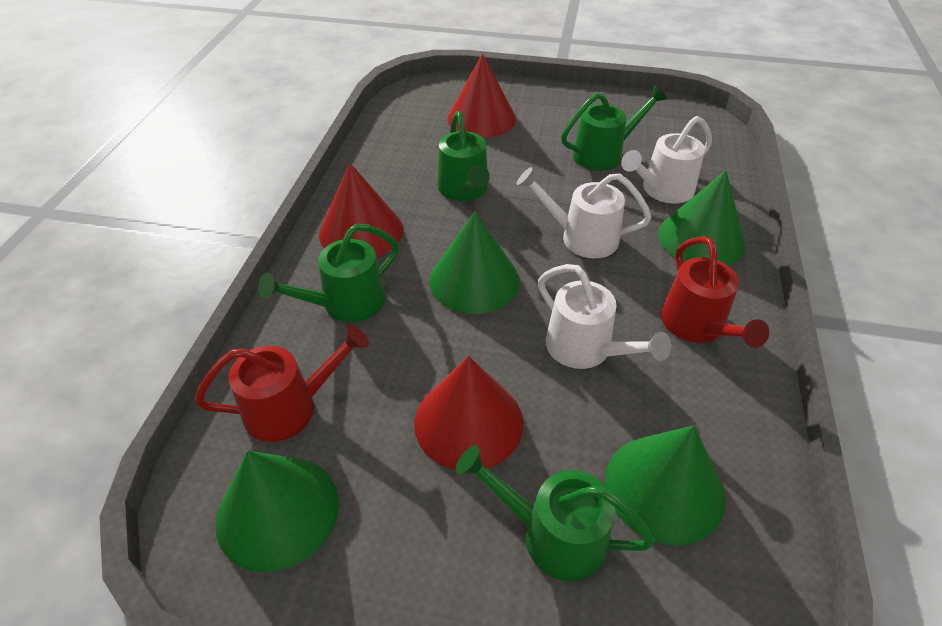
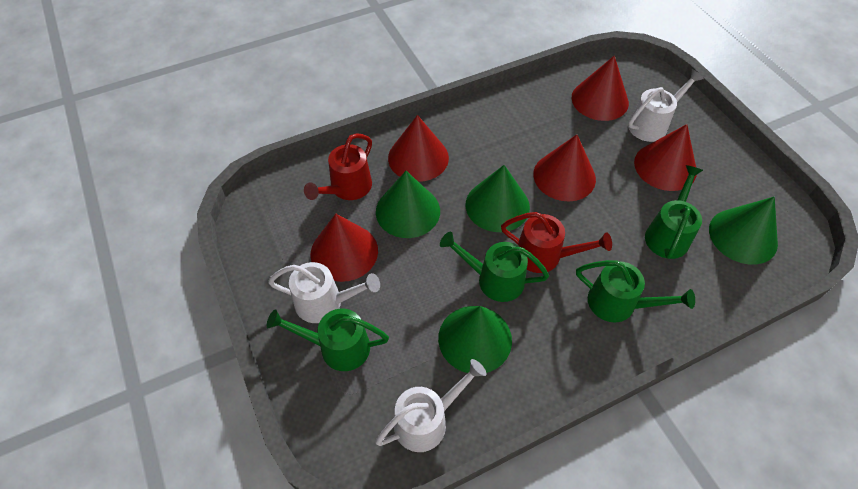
red cone: 3 -> 5

